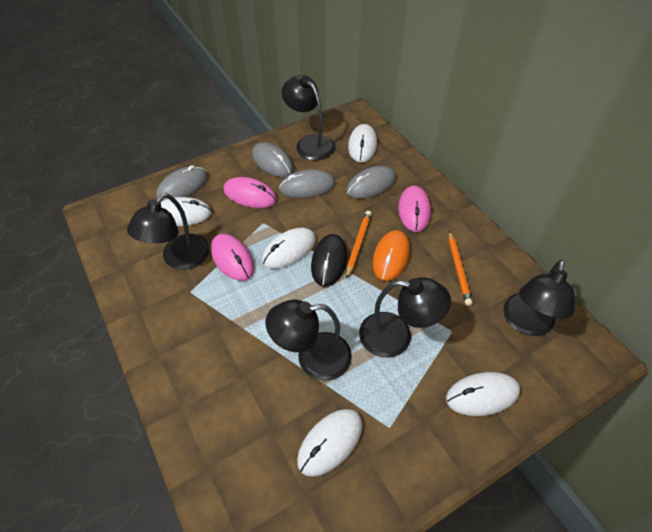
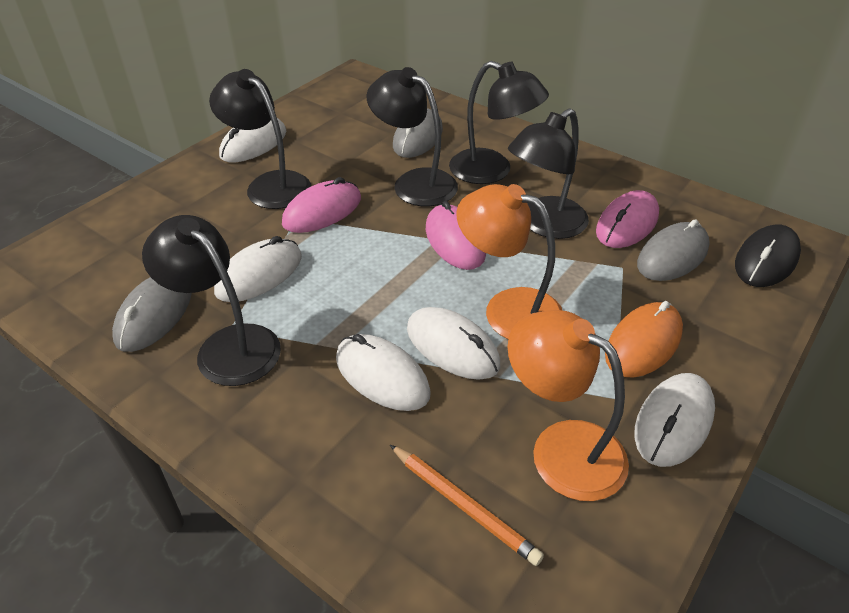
grey mouse: 4 -> 3
orange lamp: 0 -> 2
orange pencil: 2 -> 1

